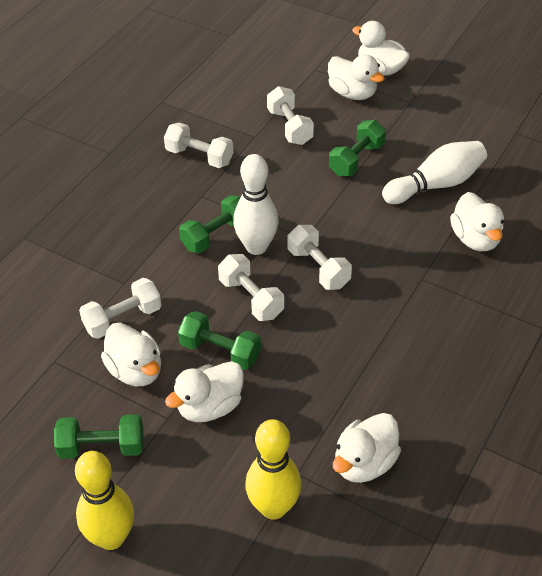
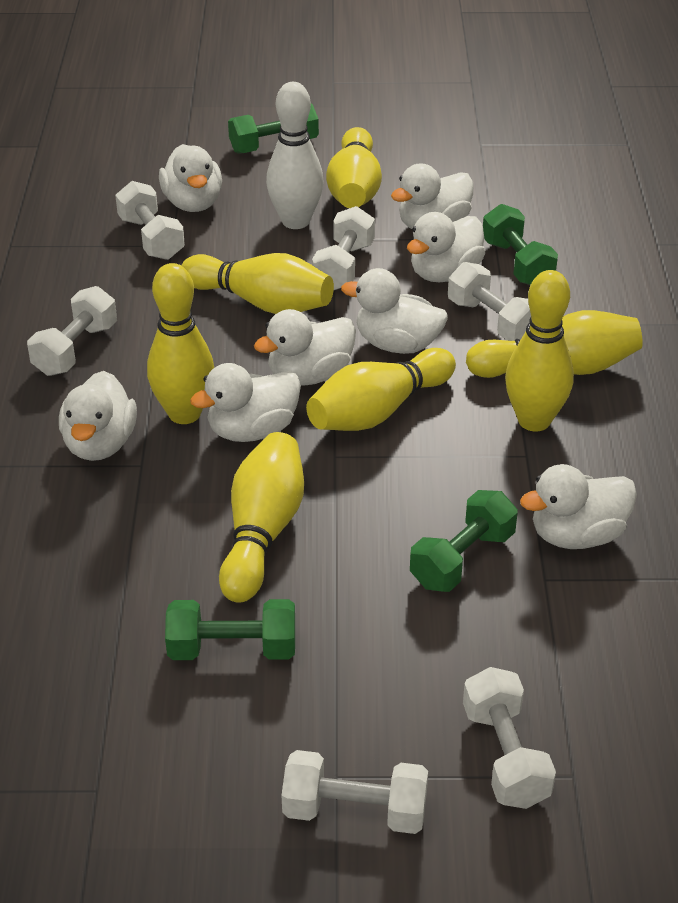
white bowling pin: 2 -> 1
white duck: 6 -> 8
white dumbbell: 5 -> 6
yellow bowling pin: 2 -> 7

